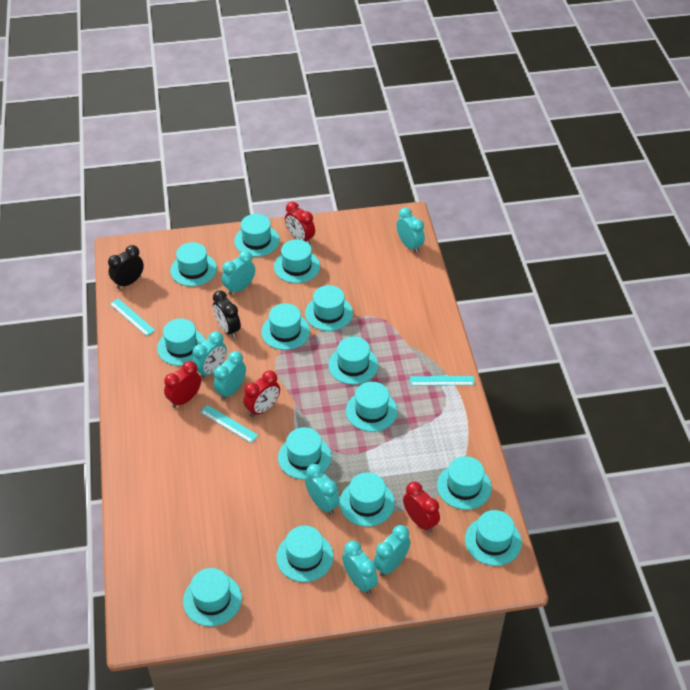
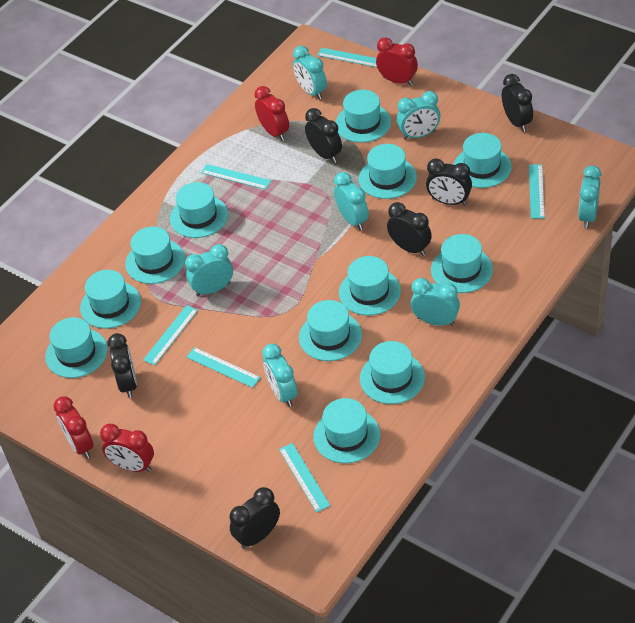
black clock: 2 -> 6
turquoise hat: 14 -> 12
turquoise ruler: 3 -> 6

